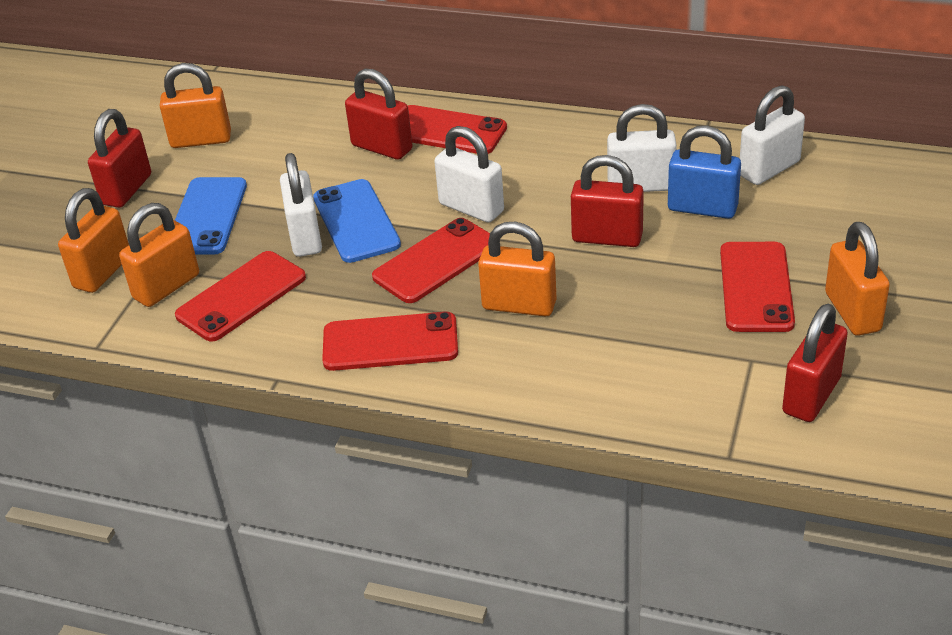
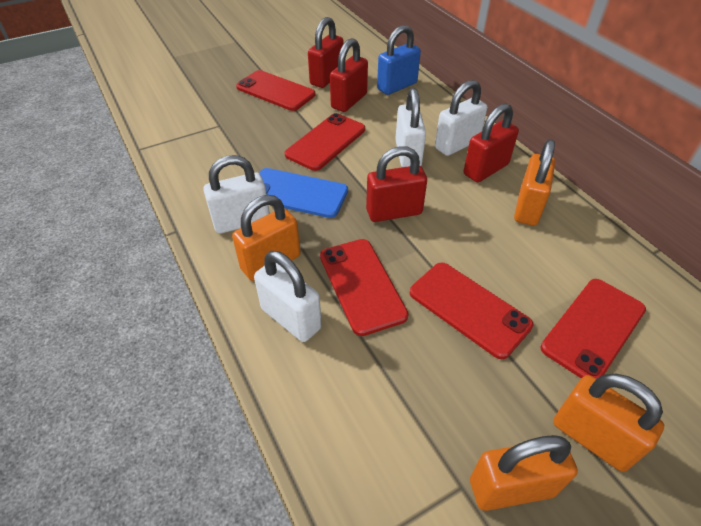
blue phone: 2 -> 1
orange padlock: 5 -> 4

